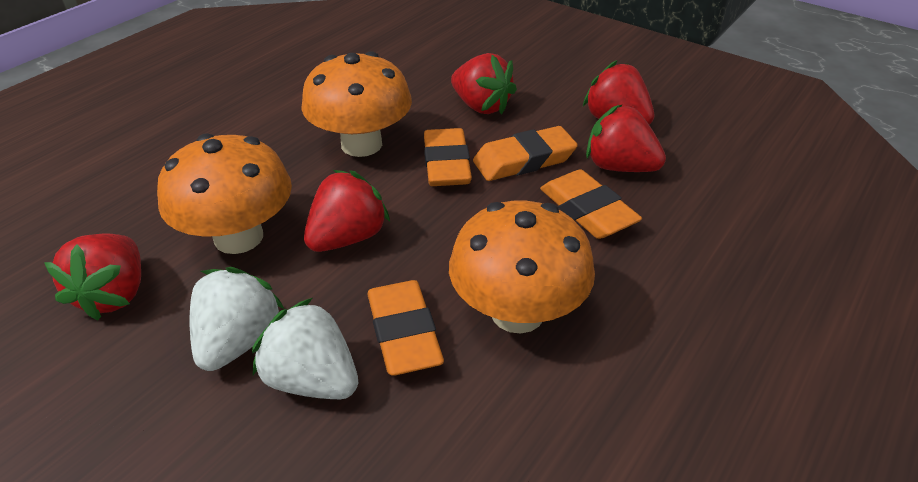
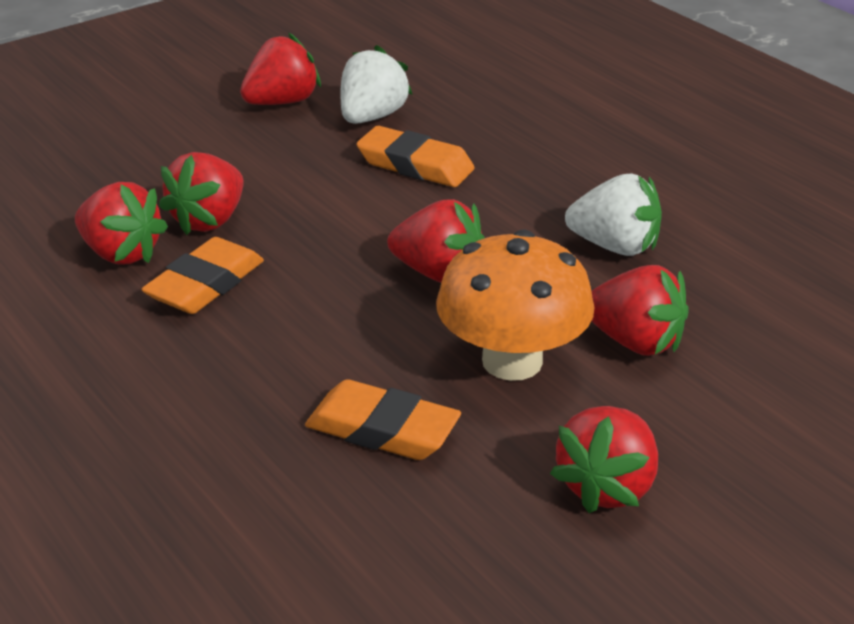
orange eraser: 4 -> 3
orange mushroom: 3 -> 1
red strawberry: 5 -> 6

